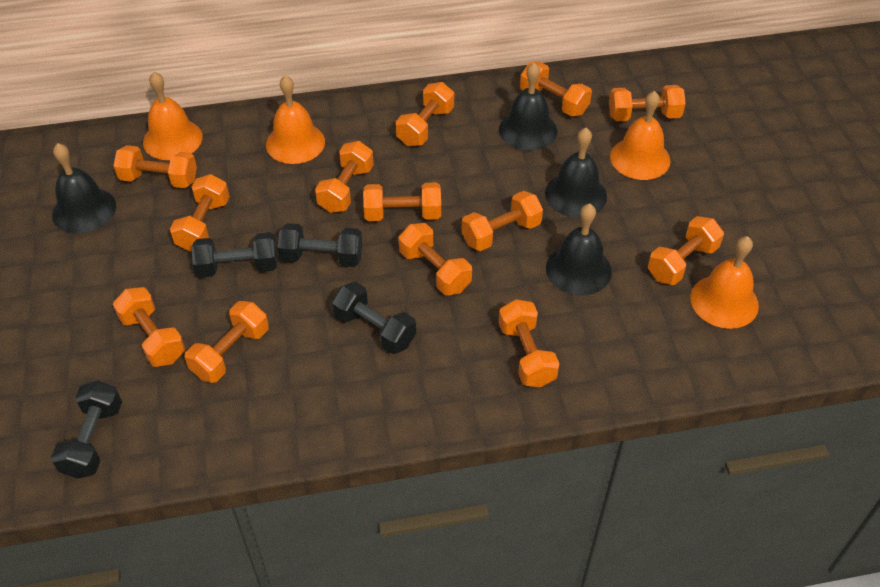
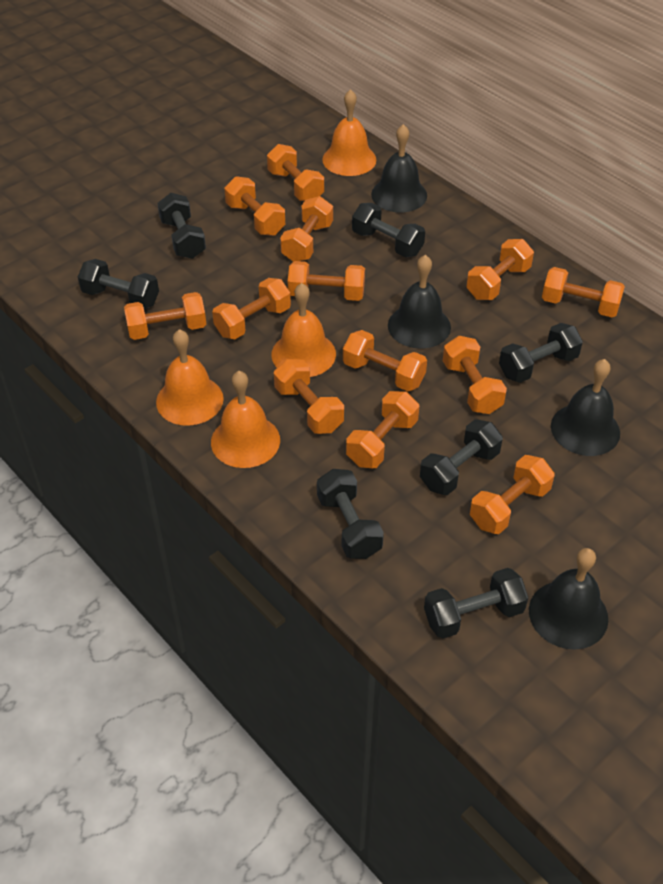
black dumbbell: 4 -> 7

